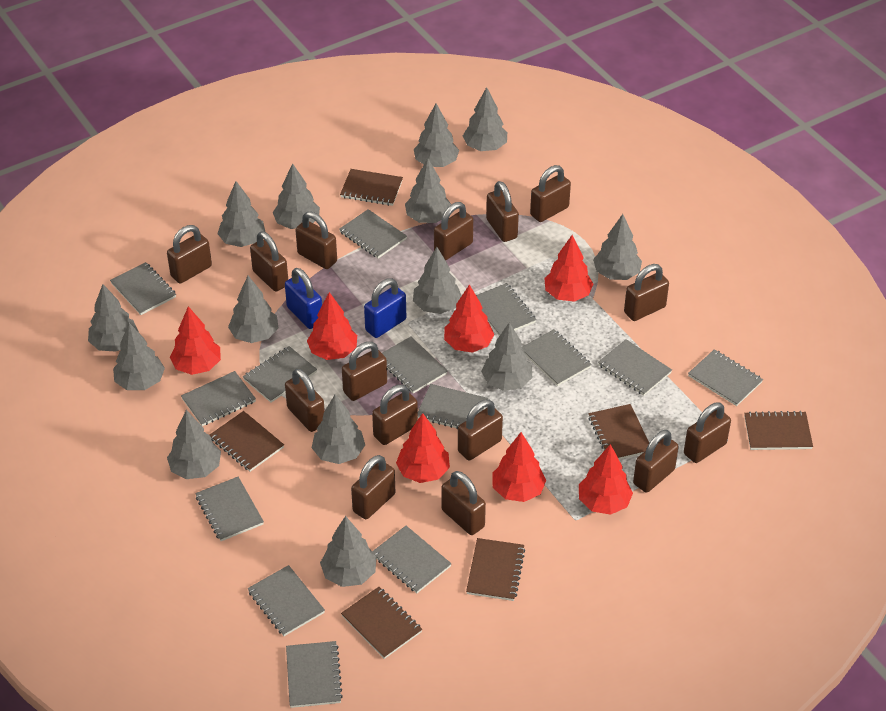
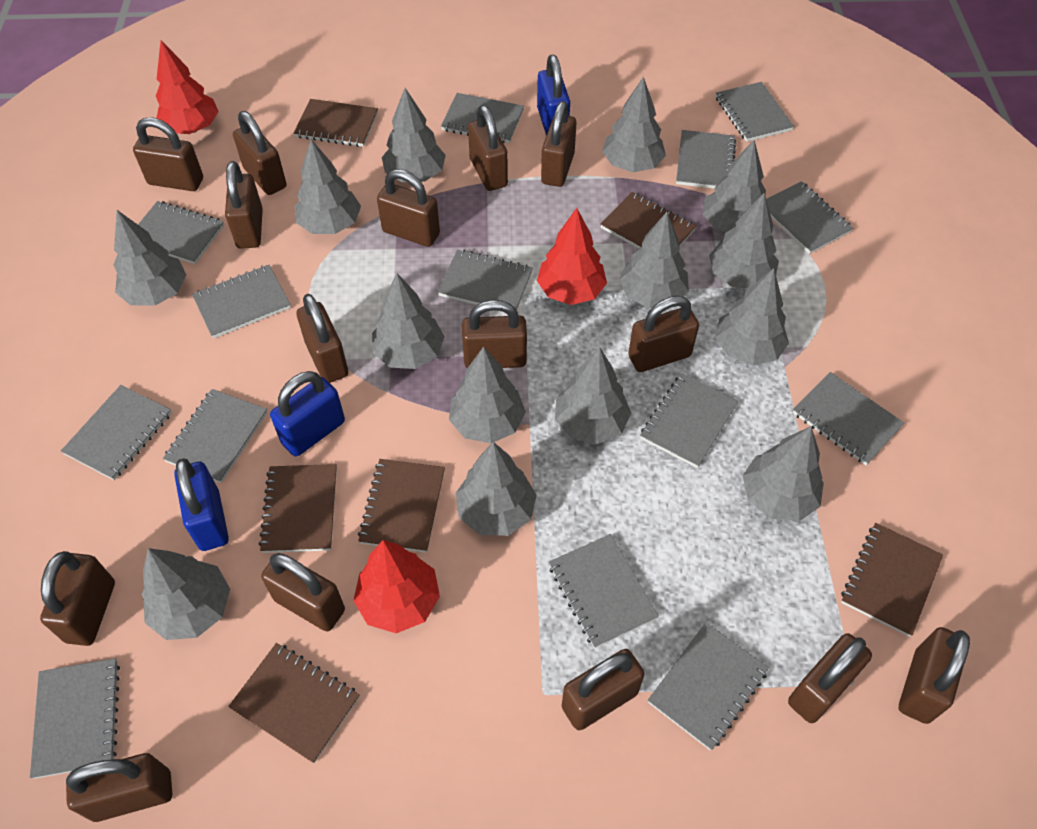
blue padlock: 2 -> 3
red tree: 7 -> 3

